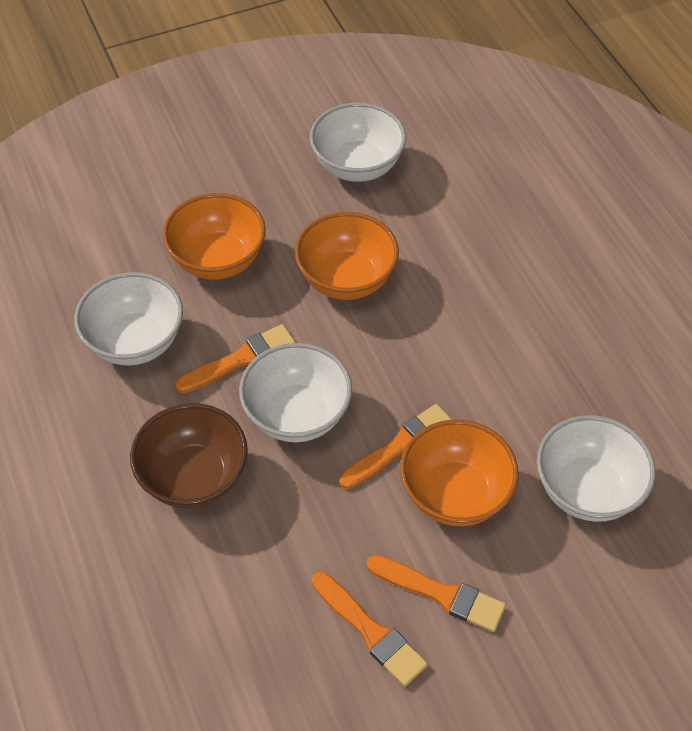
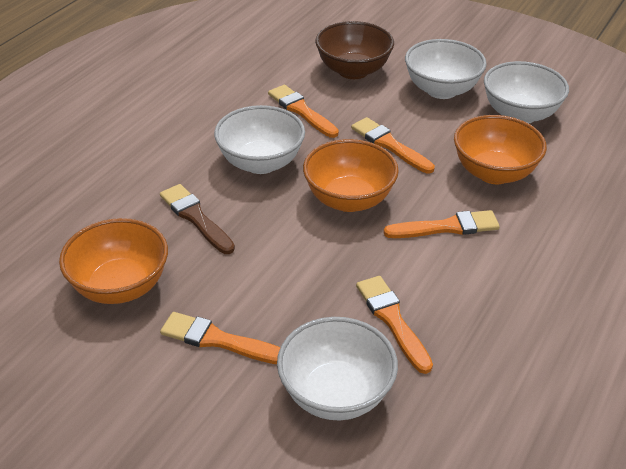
brown brush: 0 -> 1
orange brush: 4 -> 5

